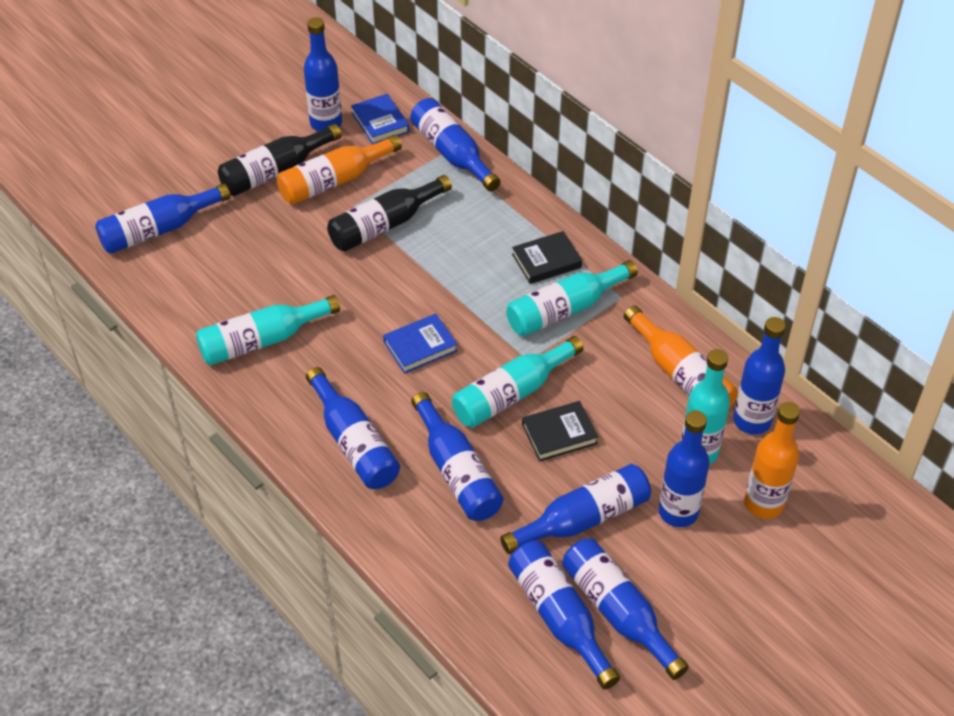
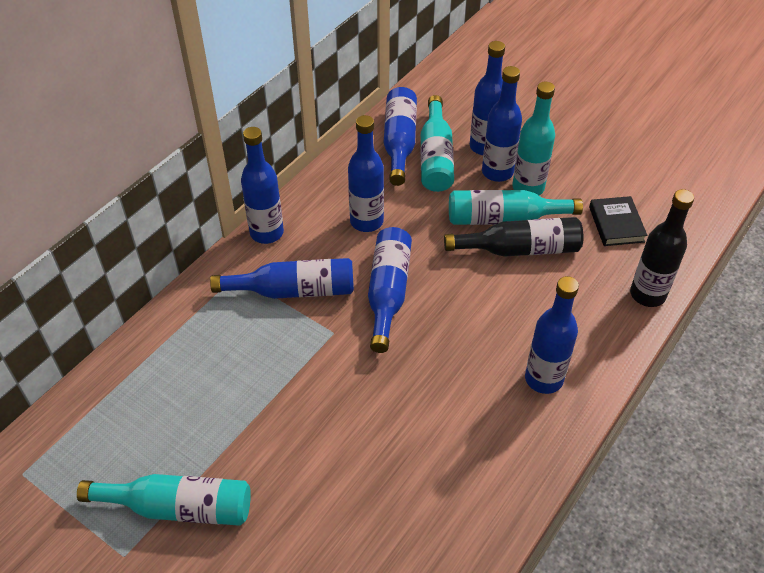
black book: 2 -> 1
blue book: 2 -> 0
blue bottle: 10 -> 8
orange bottle: 3 -> 0

